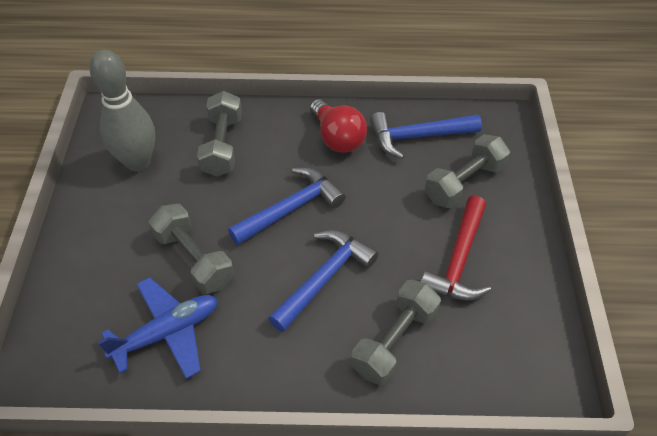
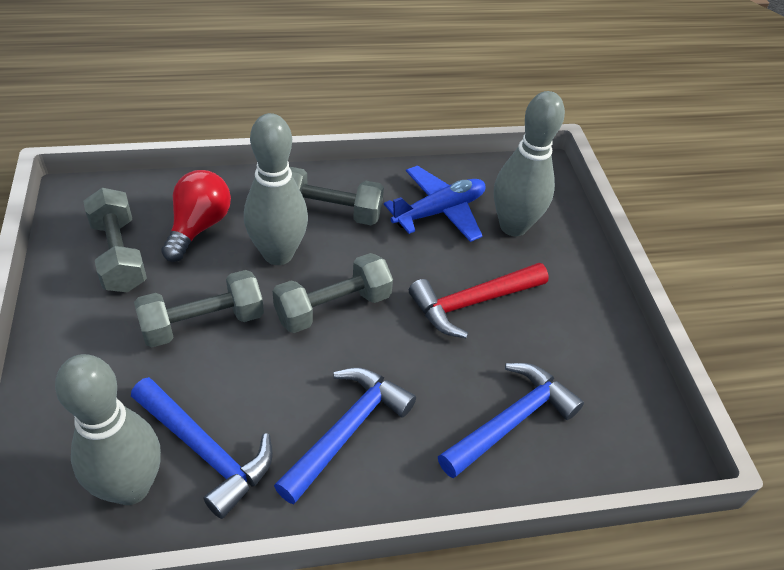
grey bowling pin: 1 -> 3

